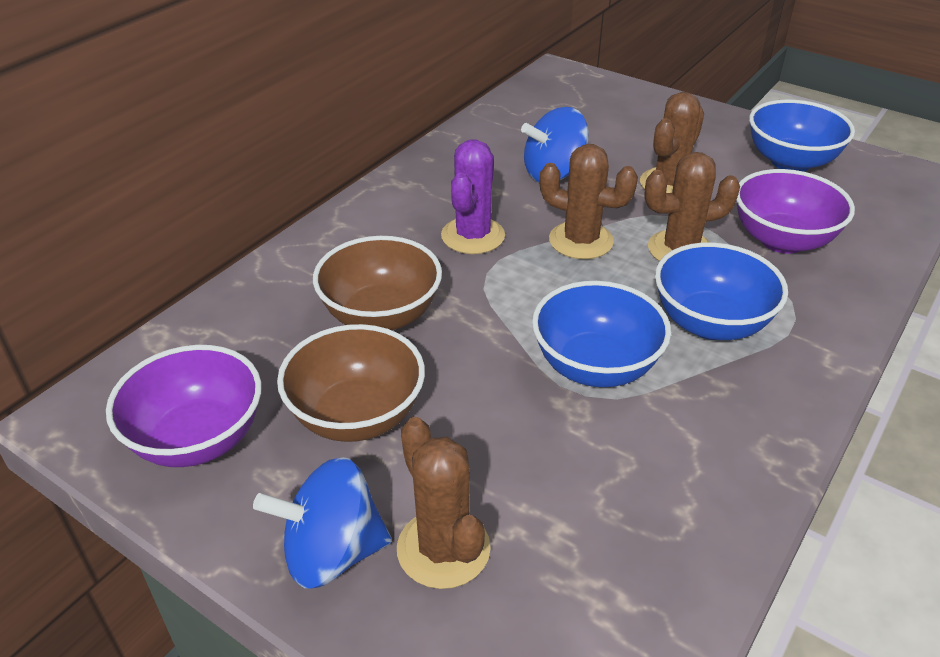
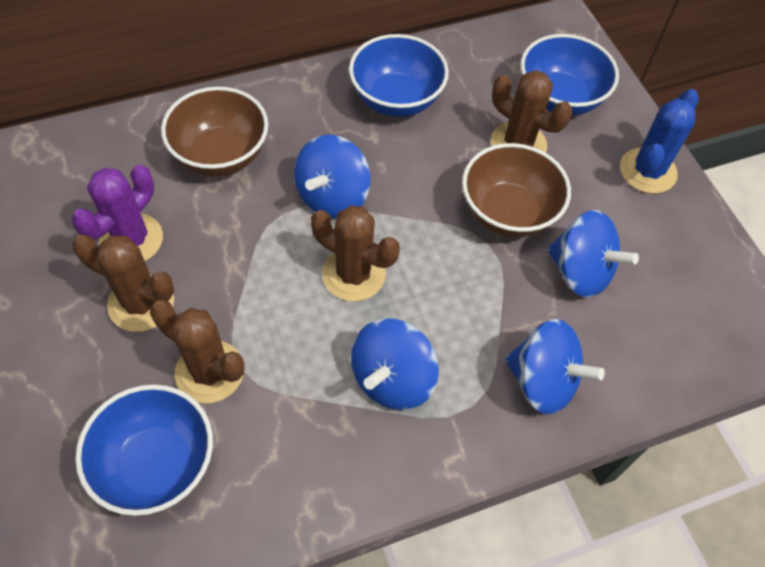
blue cactus: 0 -> 1
blue spinning top: 2 -> 4
purple bowl: 2 -> 0

